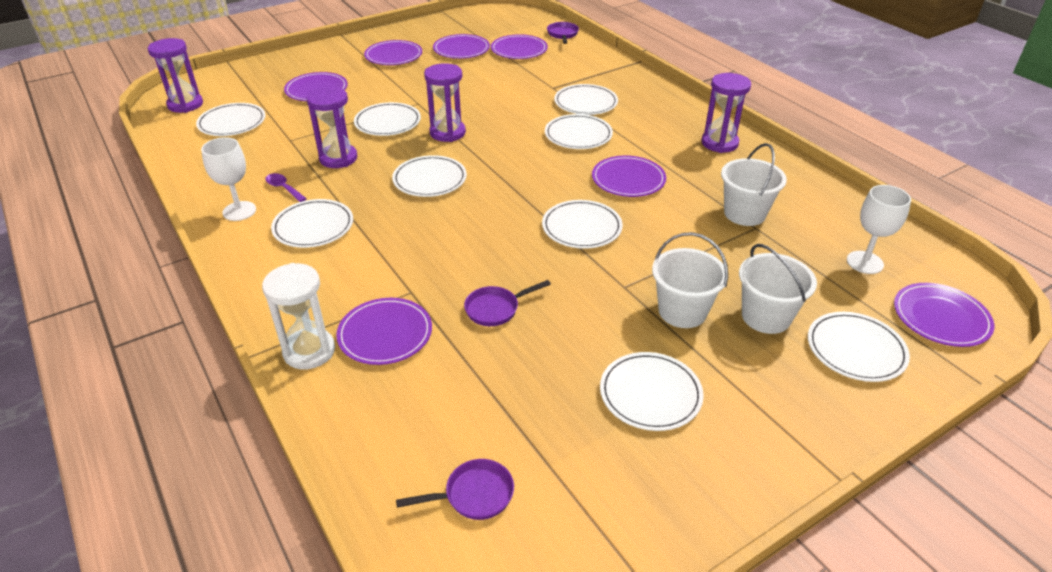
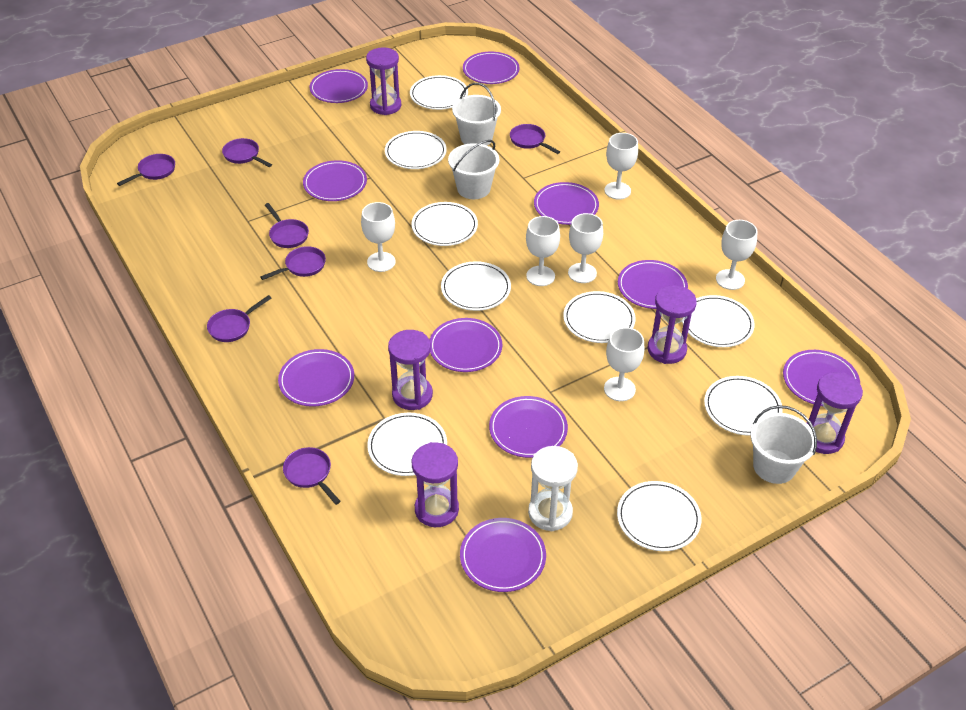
purple hourglass: 4 -> 5
purple pan: 3 -> 7
purple plate: 7 -> 10
purple spoon: 1 -> 0
white goblet: 2 -> 6

